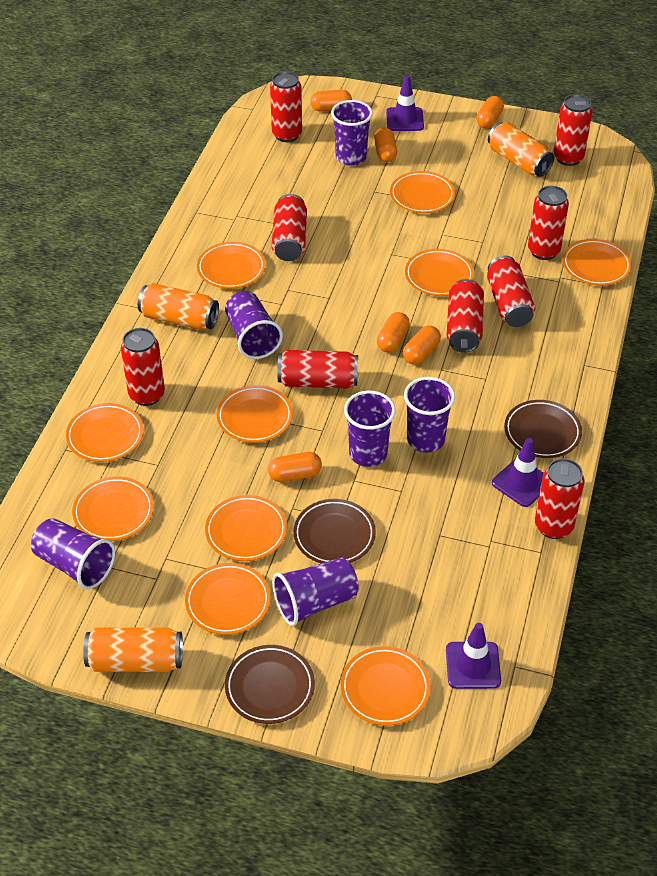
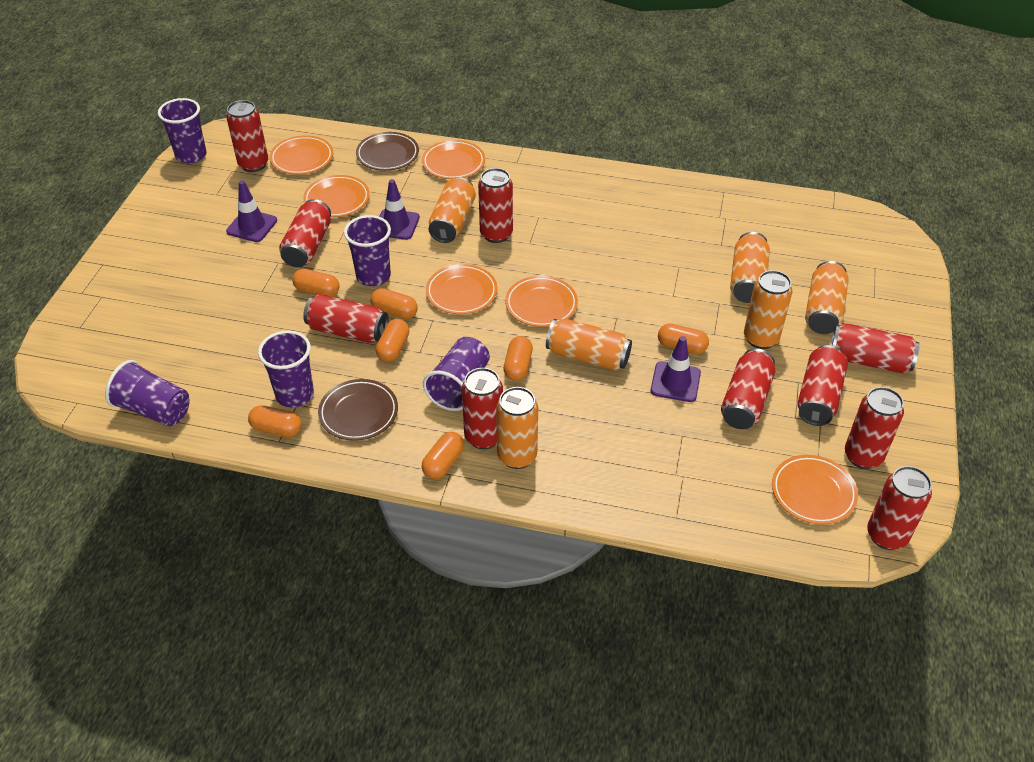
brown plate: 3 -> 2
orange can: 3 -> 6
orange capsule: 6 -> 7
orange plate: 10 -> 6
purple cup: 6 -> 5
red can: 9 -> 10

